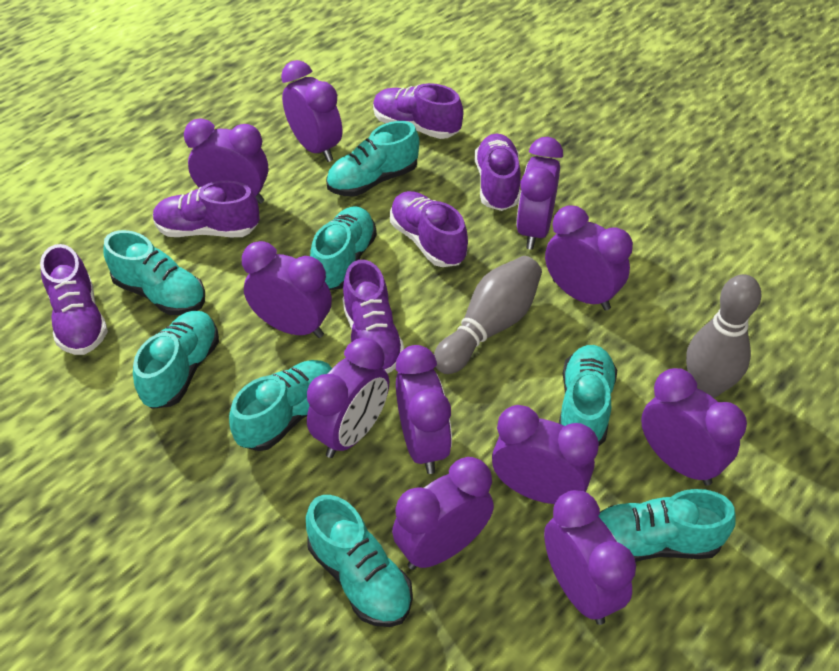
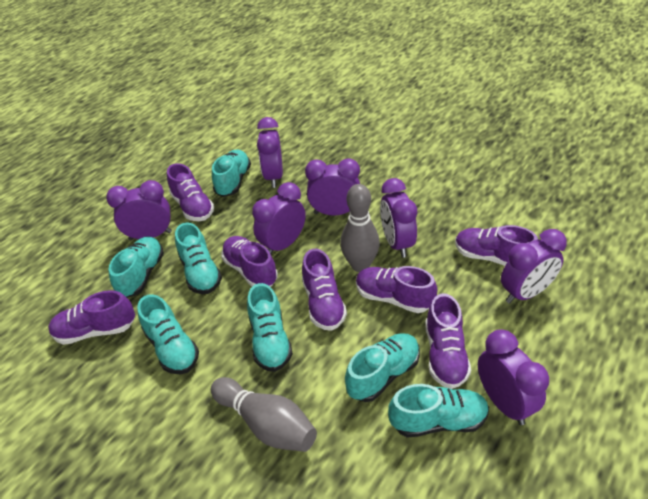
purple clock: 11 -> 7
purple shoe: 6 -> 7
turquoise shoe: 8 -> 7

